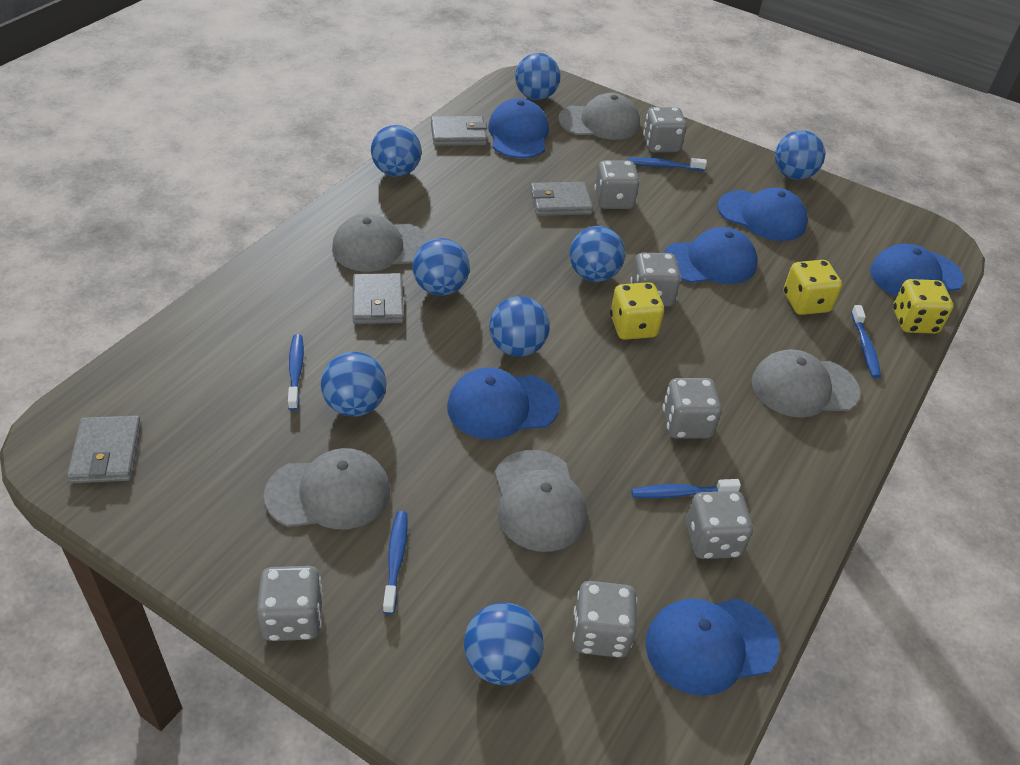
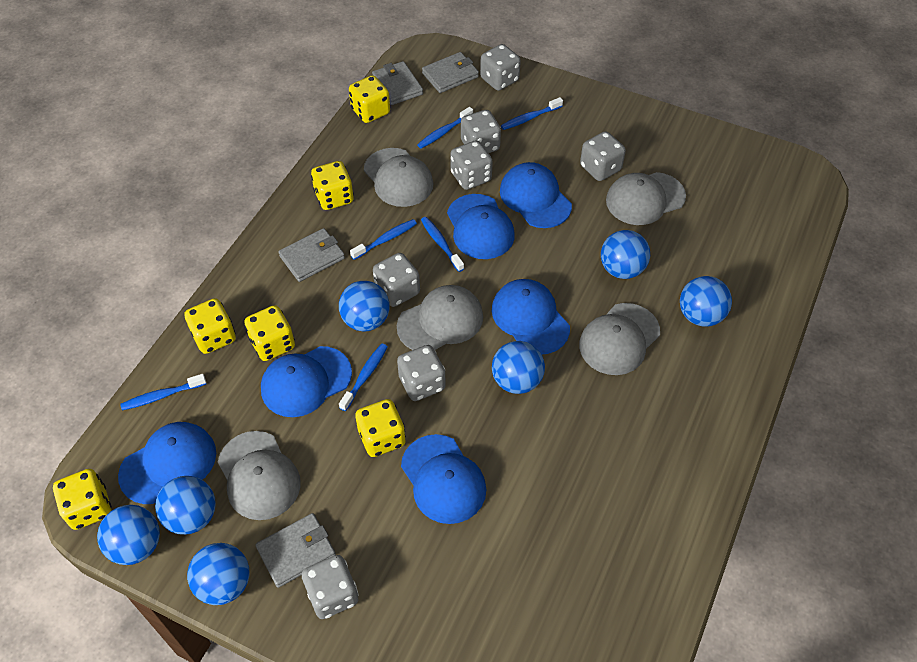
blue ball: 8 -> 7
blue toothbrush: 5 -> 6
yellow dice: 3 -> 6

